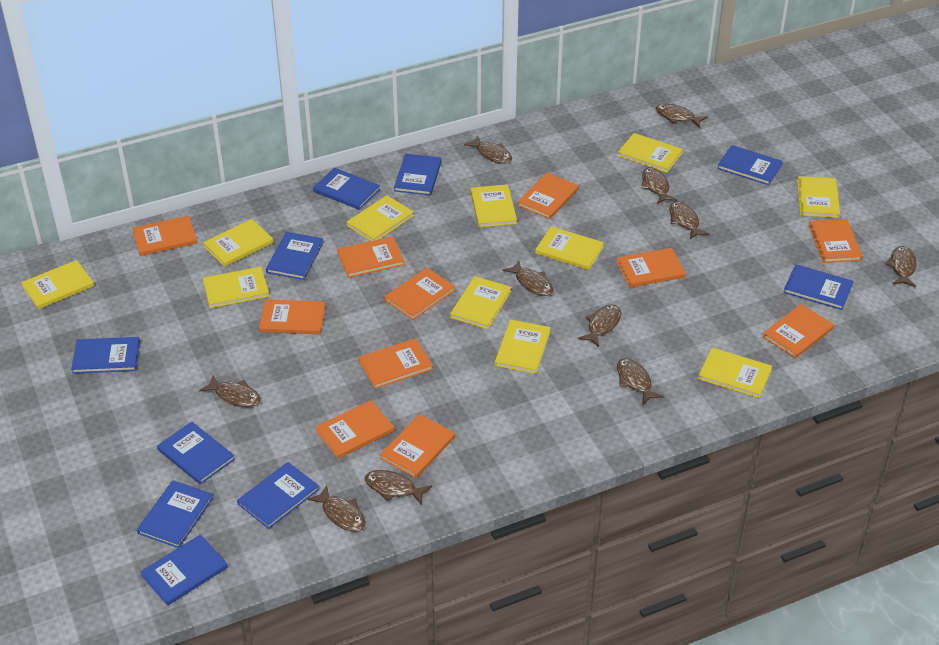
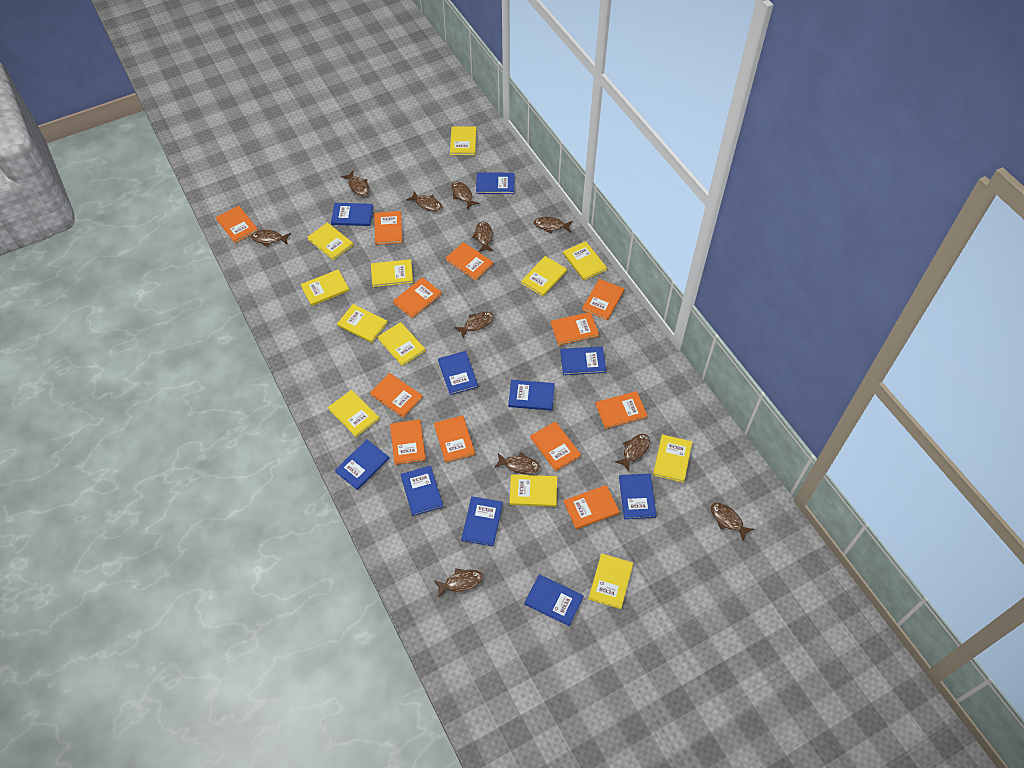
orange book: 11 -> 12
yellow book: 11 -> 12

